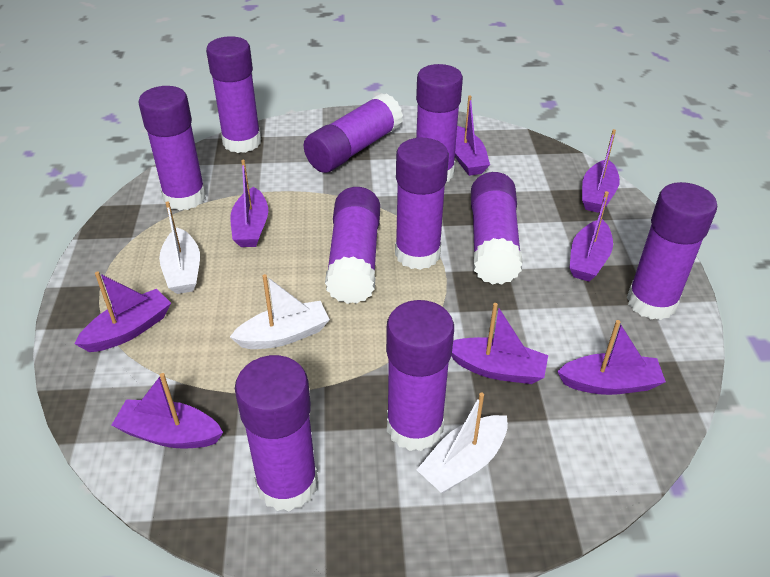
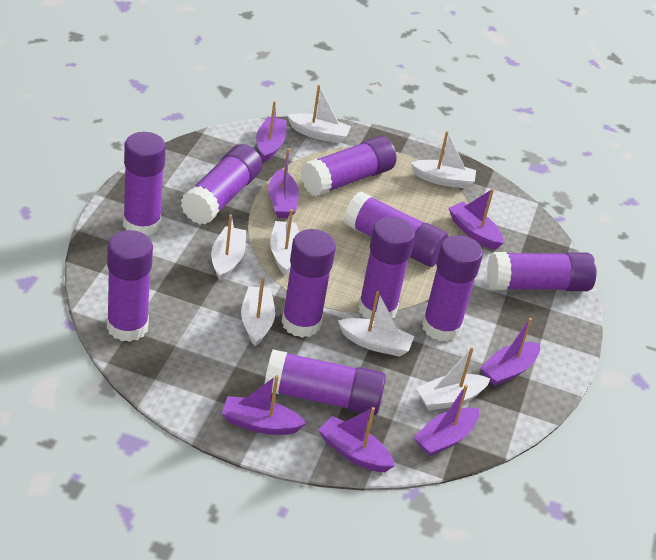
purple boat: 8 -> 7
white boat: 3 -> 7

